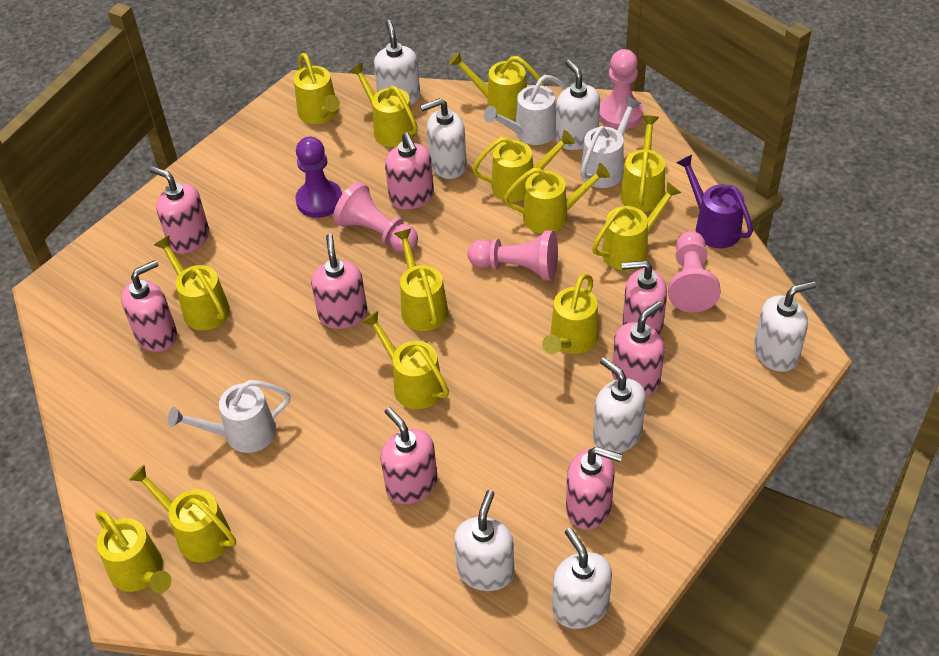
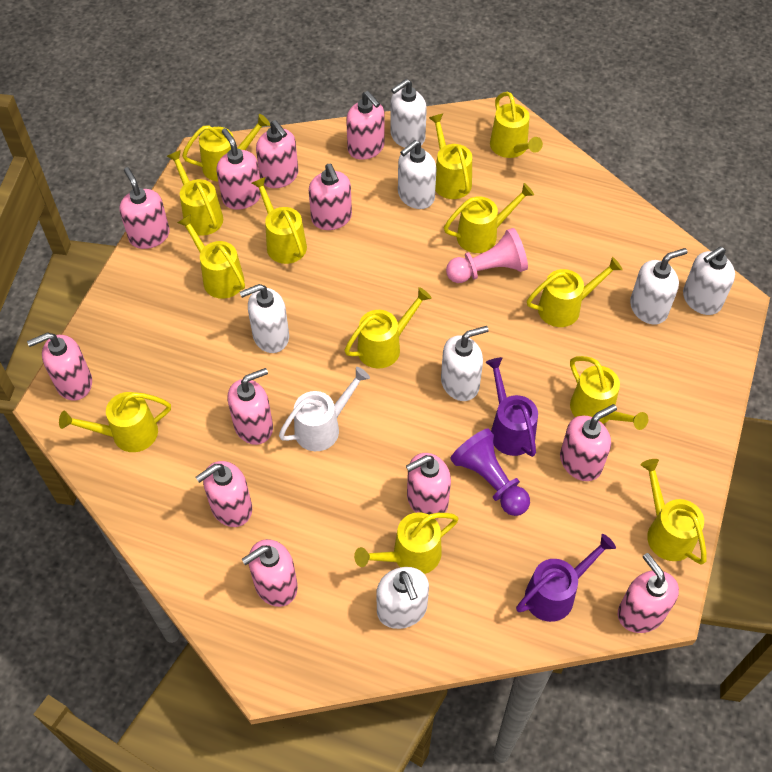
pink pawn: 4 -> 1
pink soap dispenser: 8 -> 12
purple watering can: 1 -> 2
white watering can: 3 -> 1

